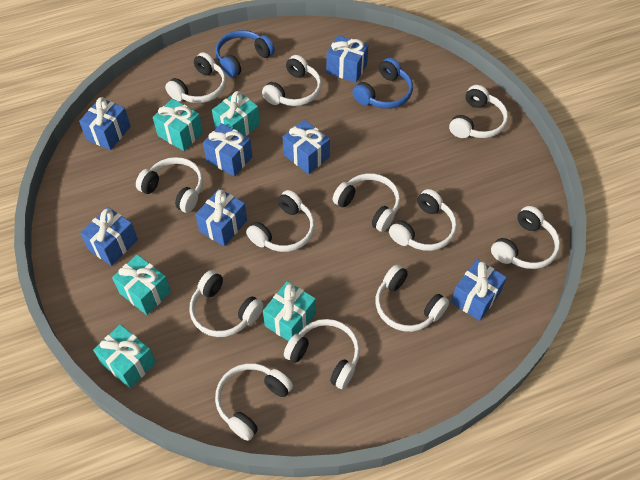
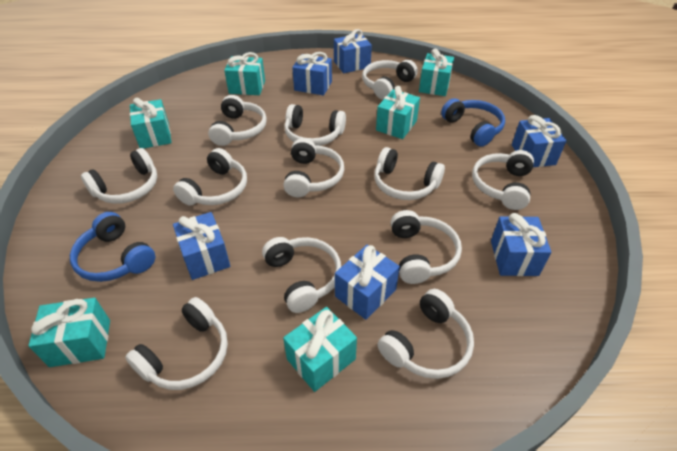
blue gift: 7 -> 6
turquoise gift: 5 -> 6

